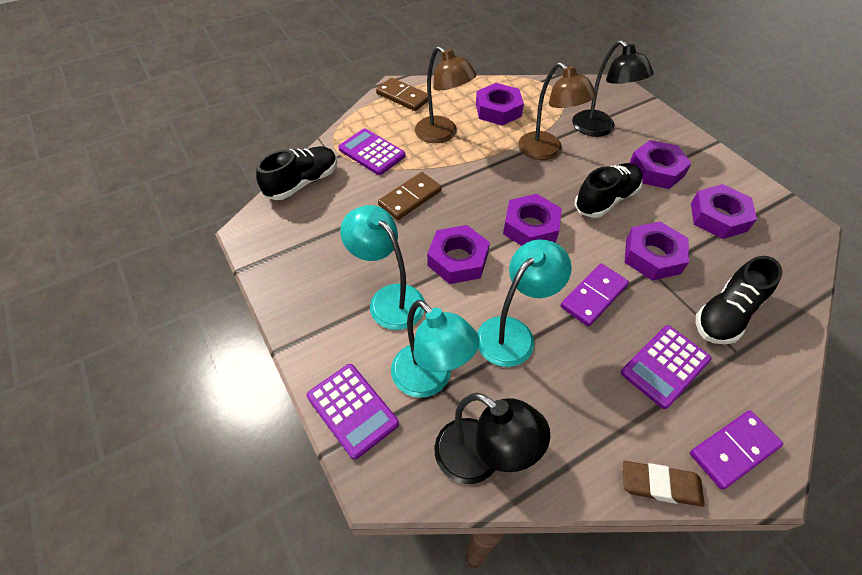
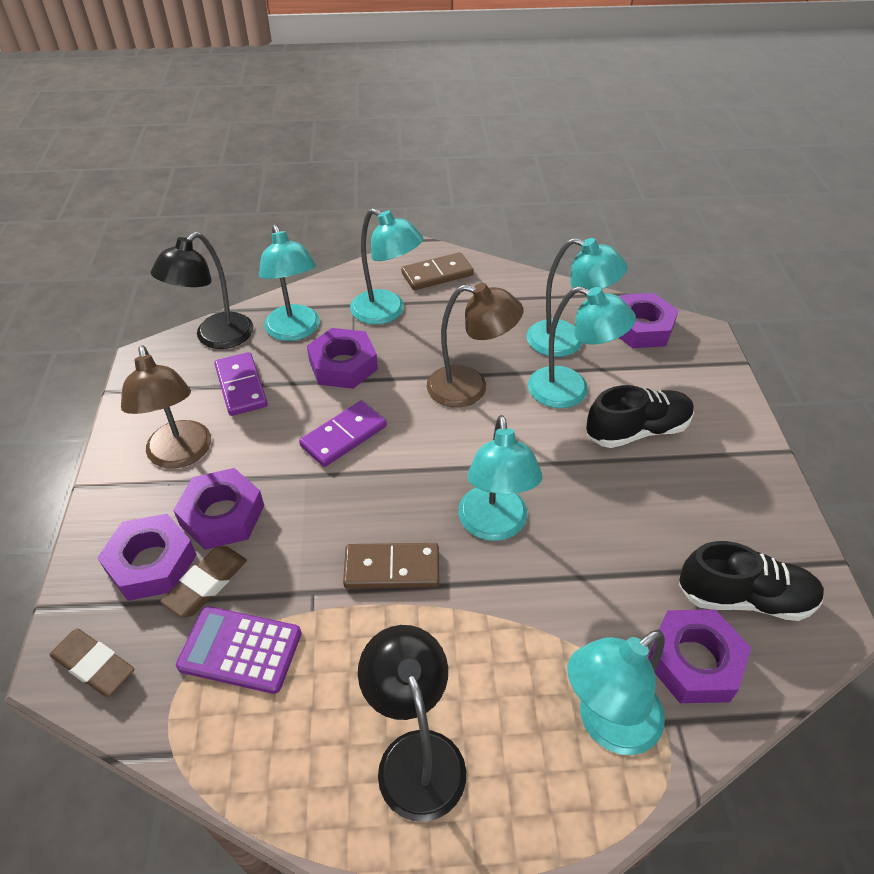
black shoe: 3 -> 2
brown eraser: 1 -> 2
purple calculator: 3 -> 1
purple nut: 6 -> 5
turquoise lamp: 3 -> 6

